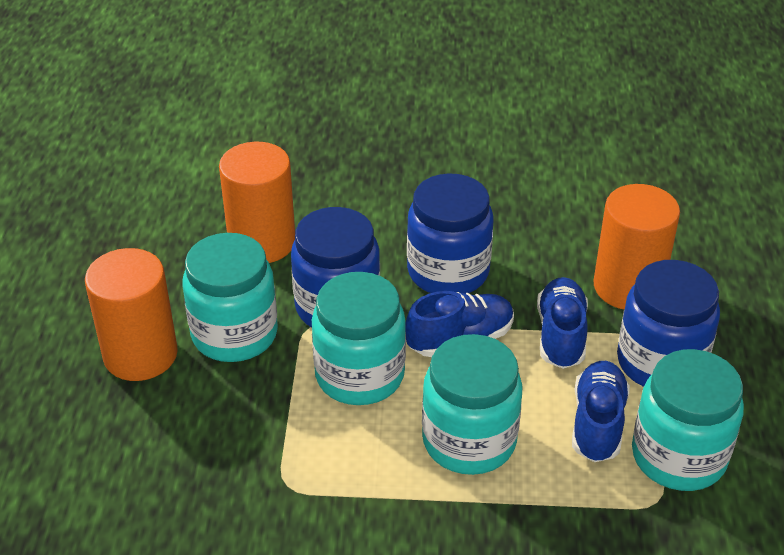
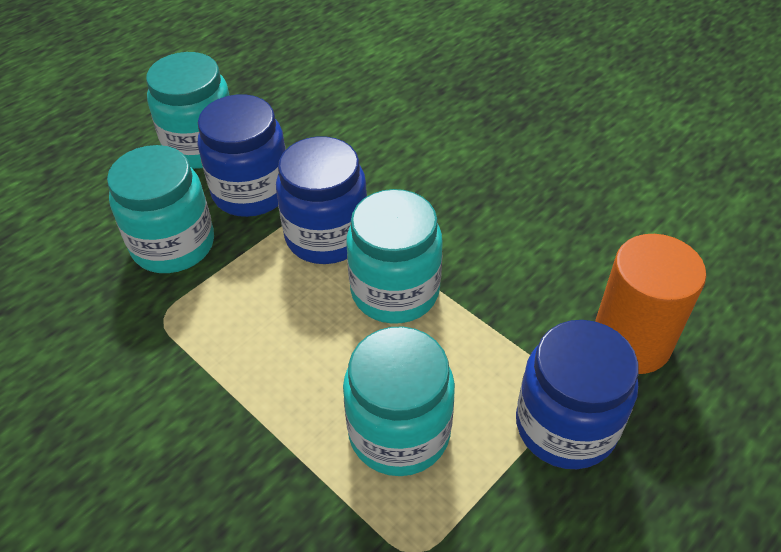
blue shoe: 3 -> 0
orange cylinder: 3 -> 1

